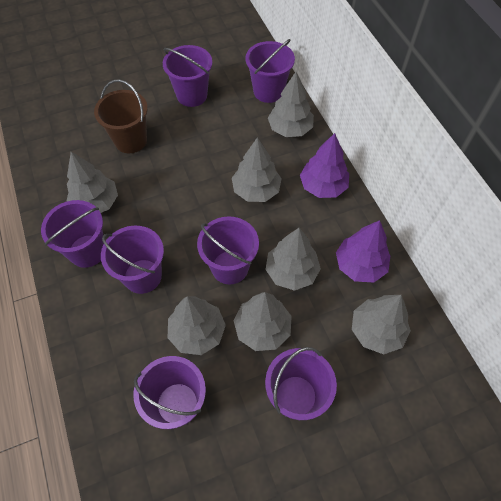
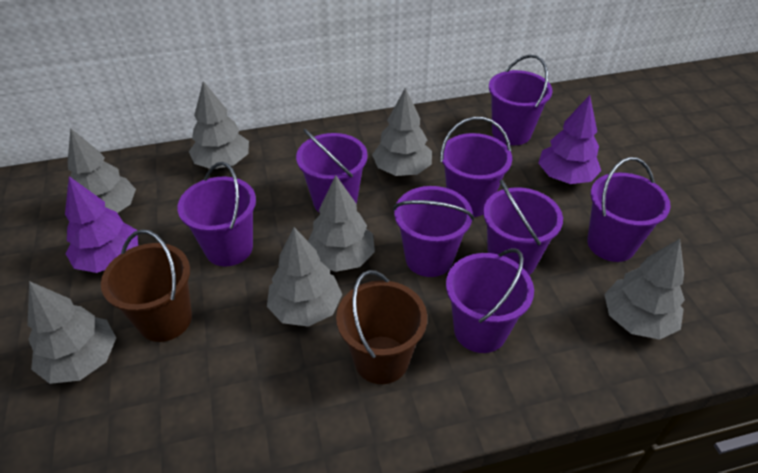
brown bucket: 1 -> 2
purple bucket: 7 -> 8

